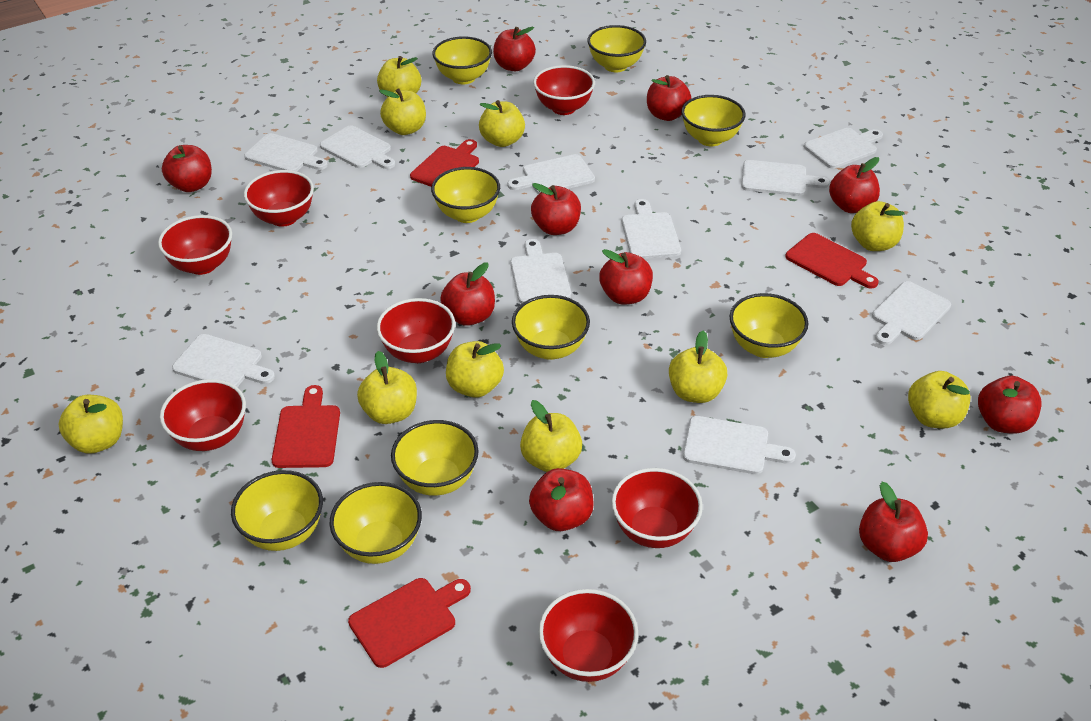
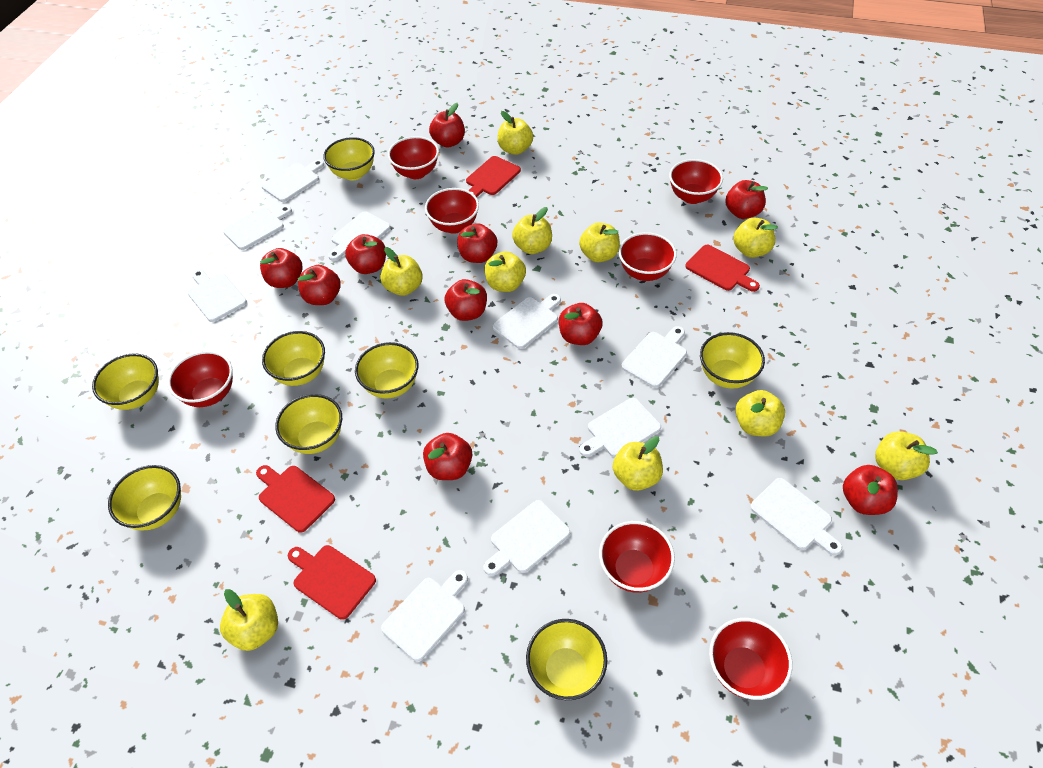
yellow bowl: 9 -> 8

